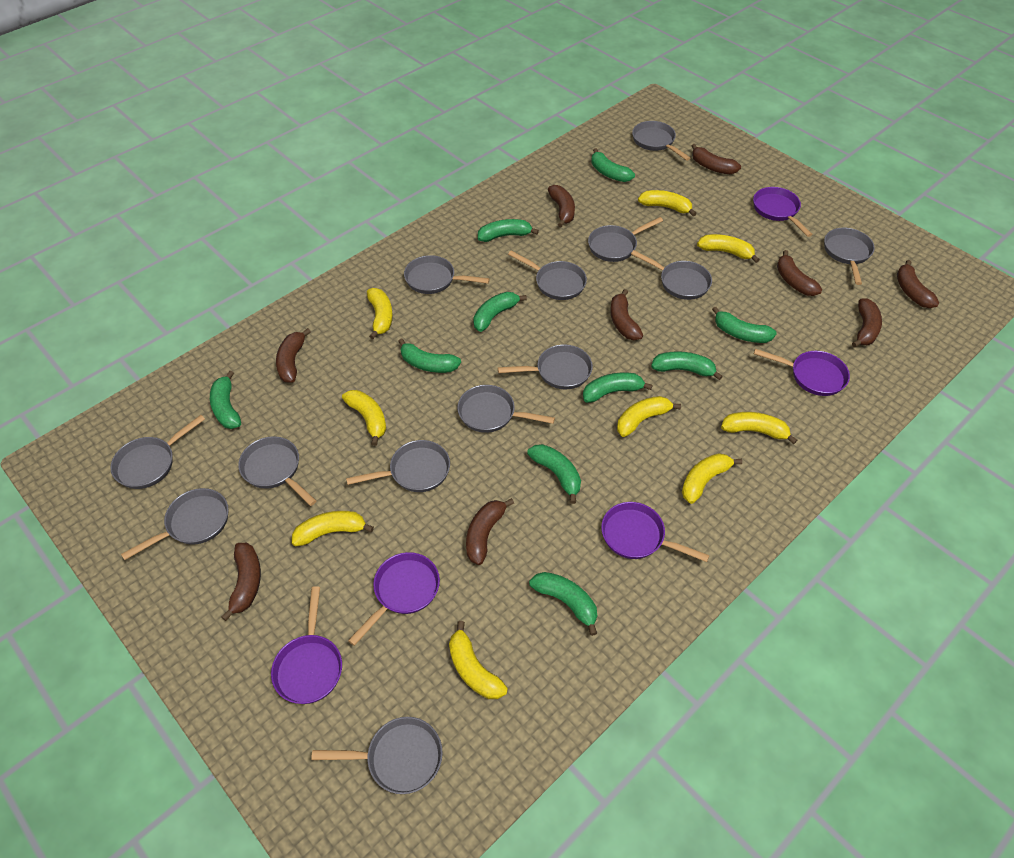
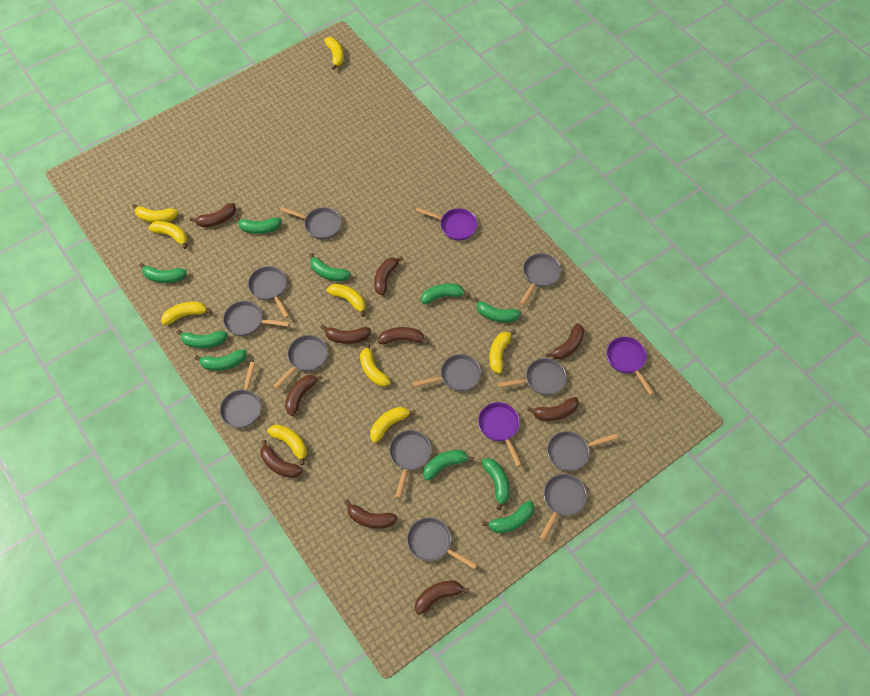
brown banana: 9 -> 10
grey pan: 13 -> 12
purple pan: 5 -> 3

